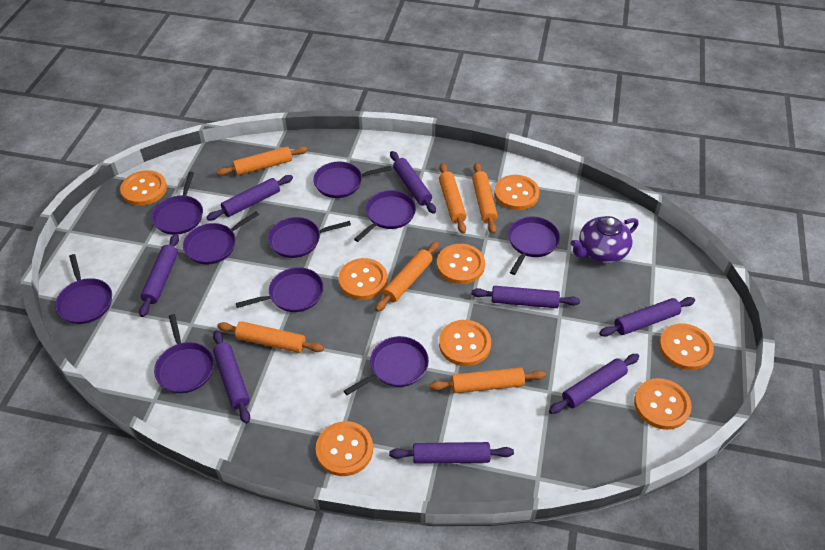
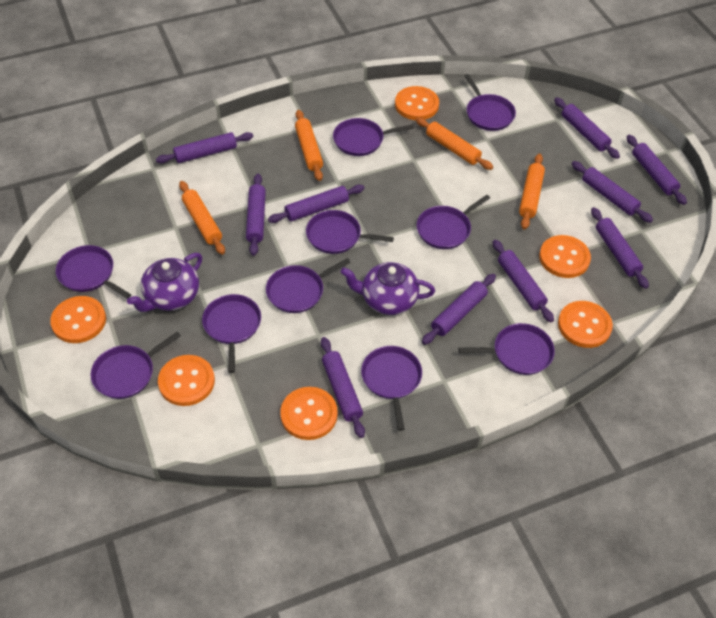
orange button: 8 -> 6
orange rolling pin: 6 -> 4
purple rolling pin: 8 -> 10
purple teapot: 1 -> 2

